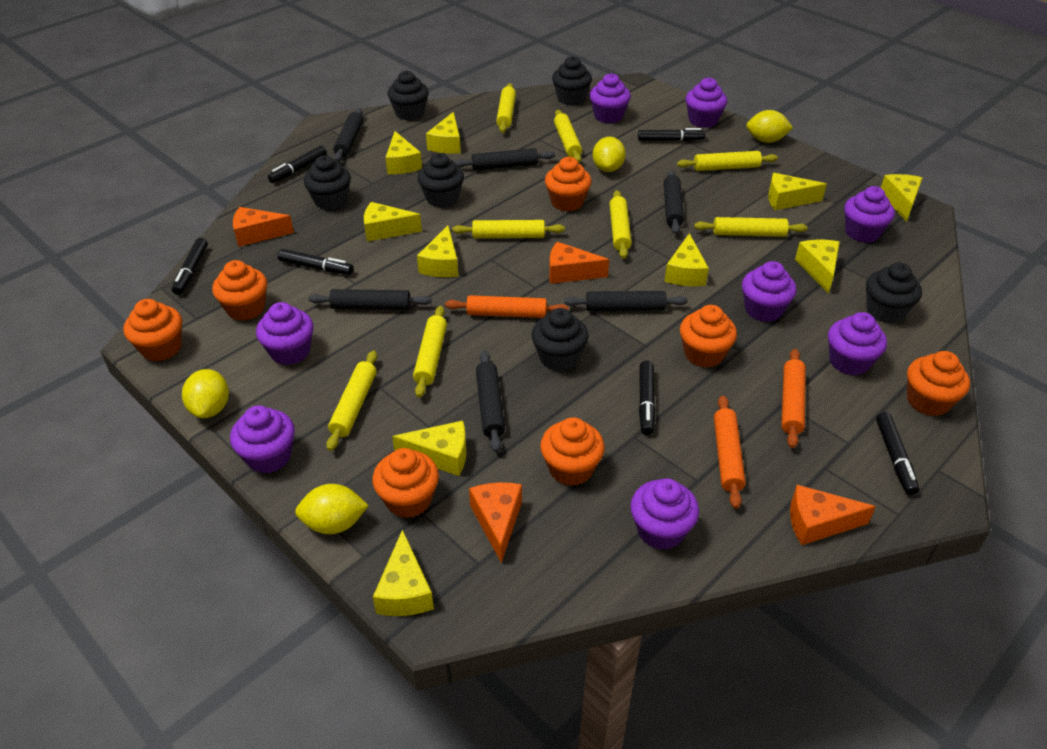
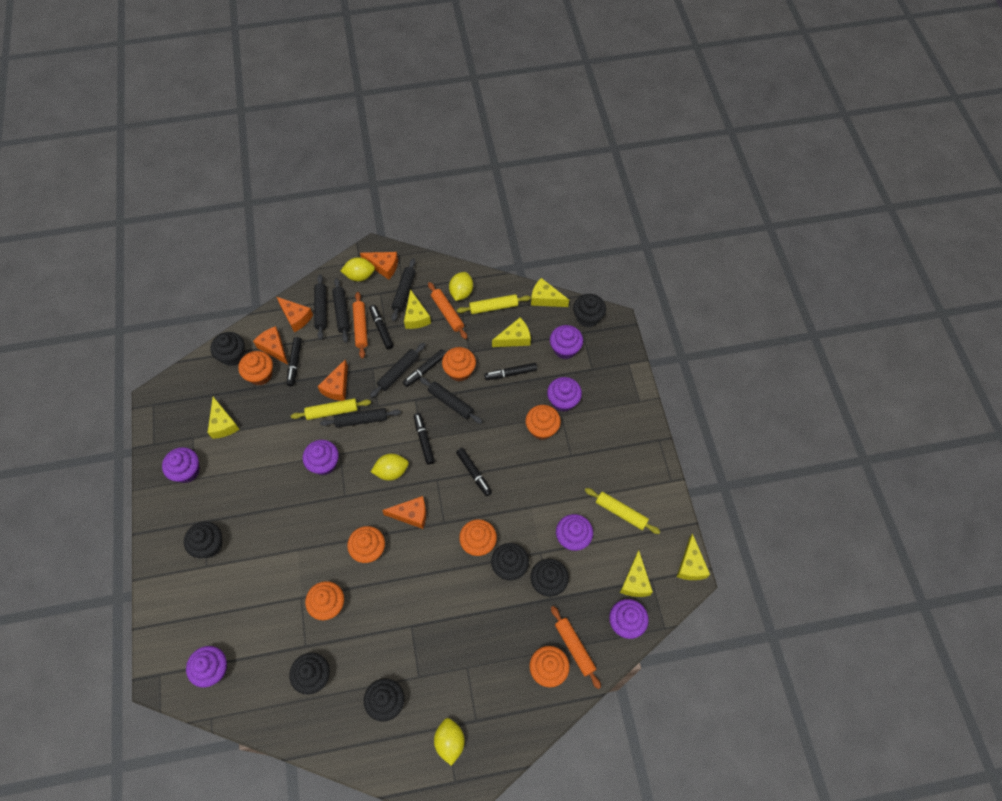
black cupcake: 6 -> 7
orange cheese: 4 -> 5
purple cupcake: 8 -> 7
yellow cheese: 10 -> 6
yellow rolling pin: 8 -> 3

